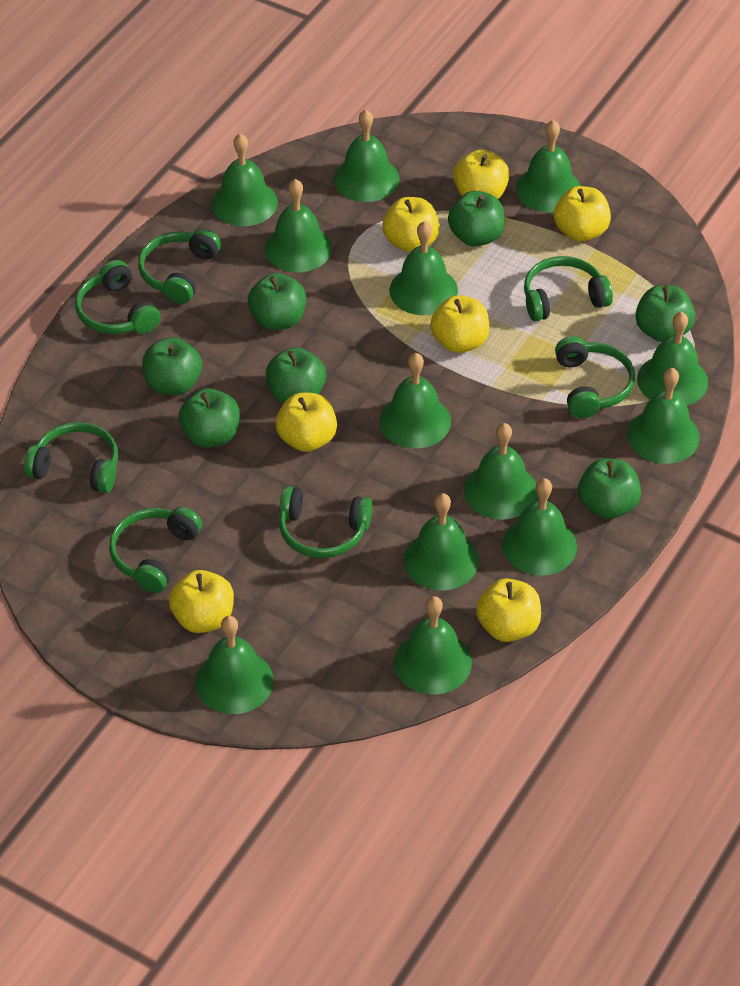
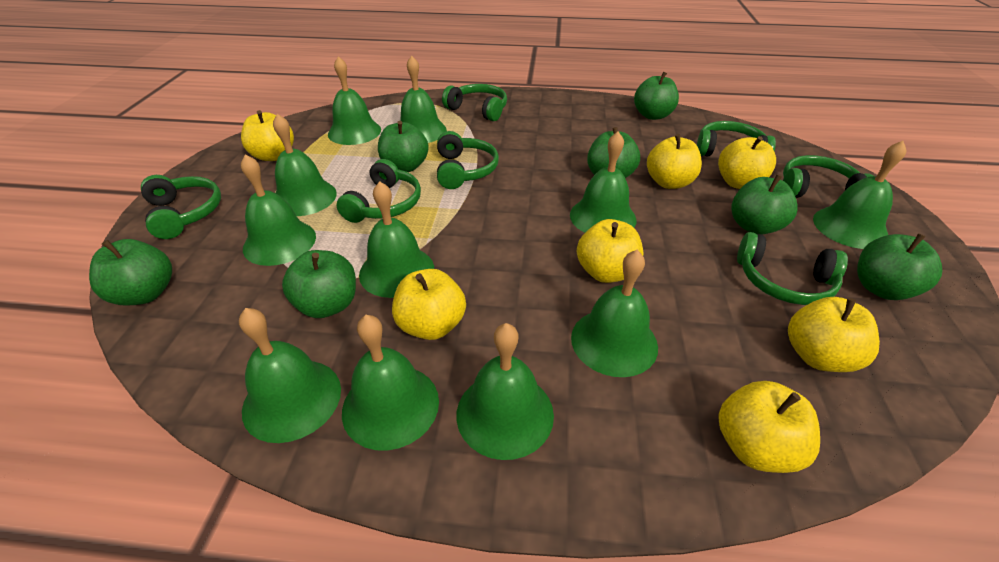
green bell: 13 -> 11

